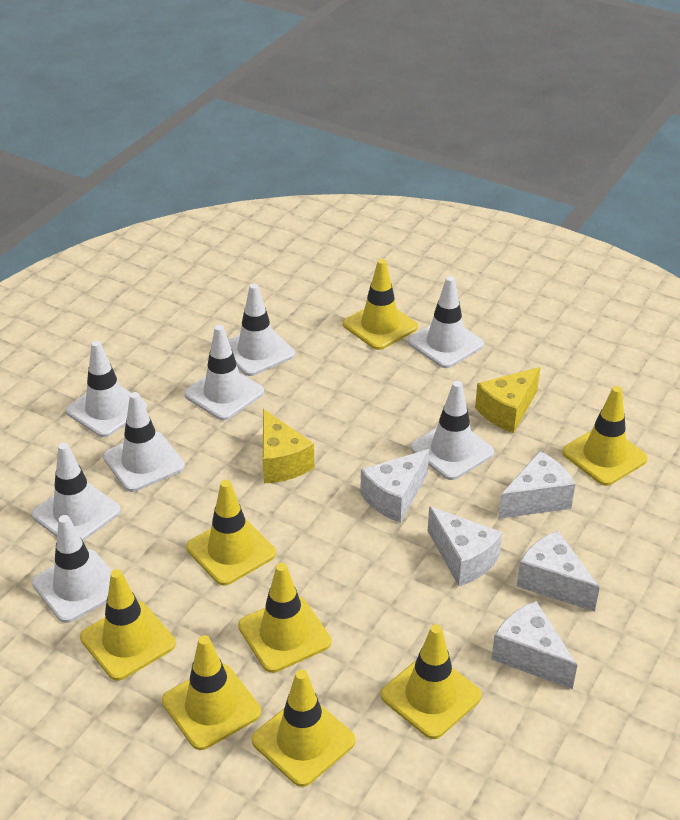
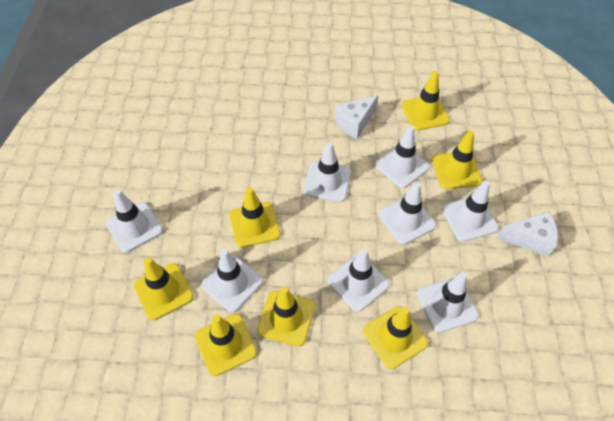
white cheese: 5 -> 2
yellow cheese: 2 -> 0
yellow traffic cone: 8 -> 7

